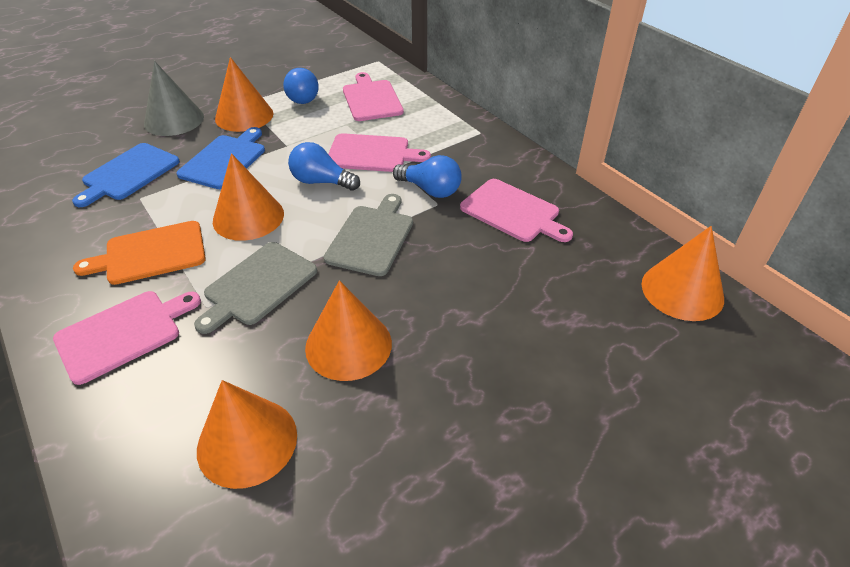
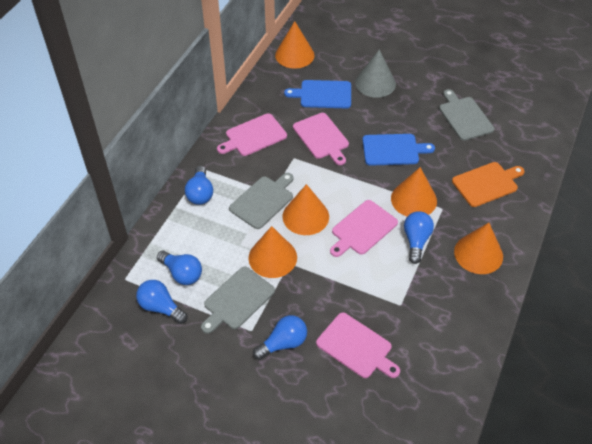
blue light bulb: 3 -> 5
grey cutting board: 2 -> 3

